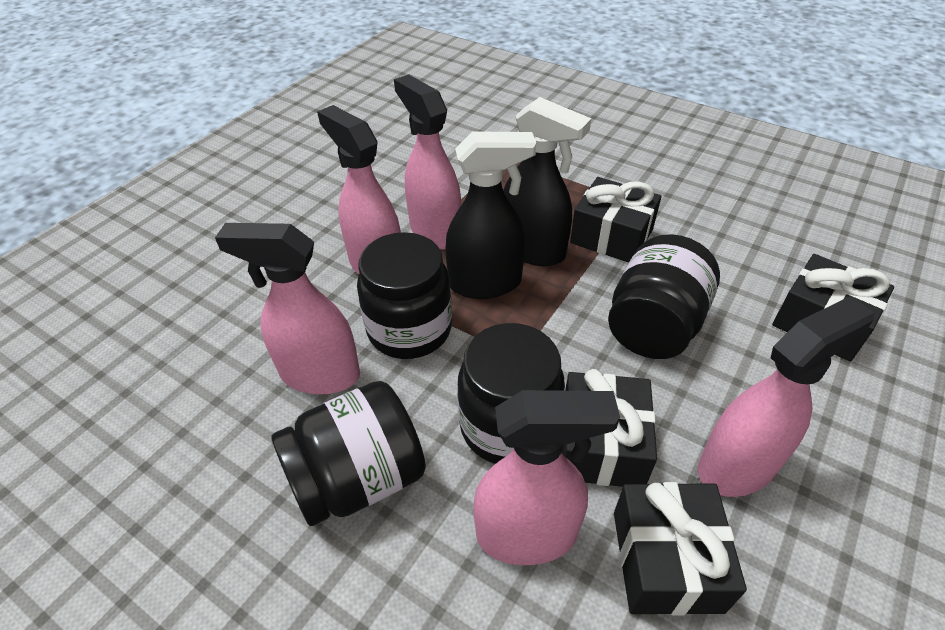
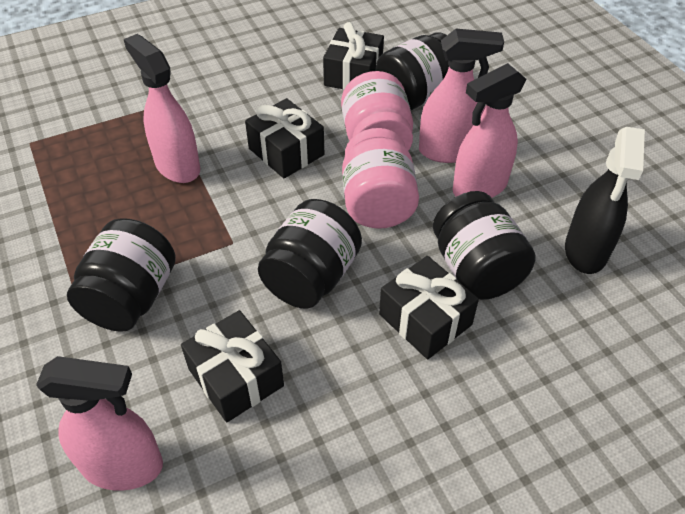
black spray bottle: 2 -> 1
pink jar: 0 -> 2
pink spray bottle: 5 -> 4

